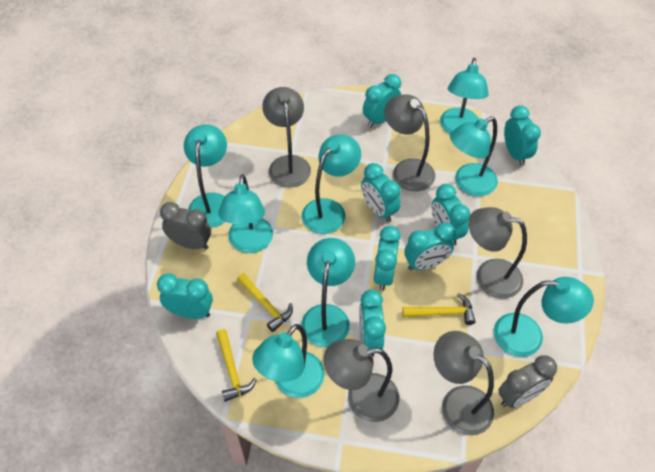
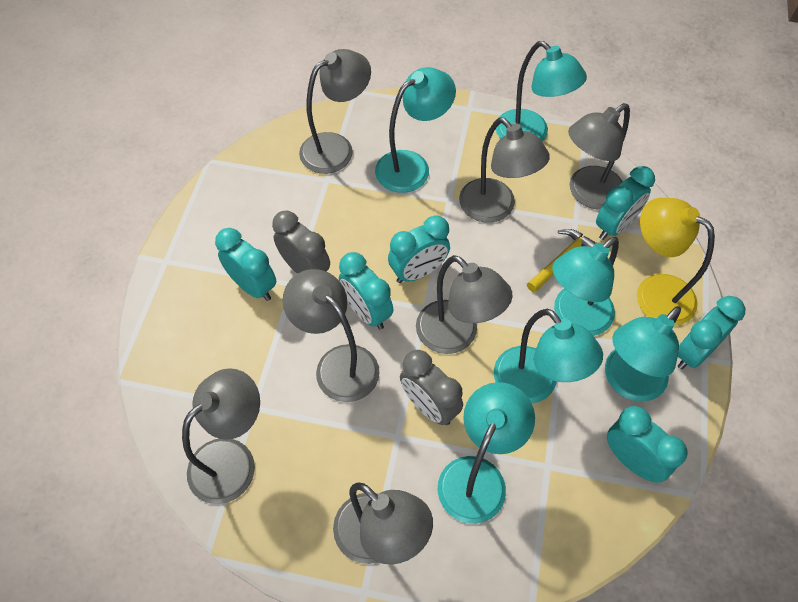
grey lamp: 5 -> 7
turquoise clock: 8 -> 6
turquoise lamp: 8 -> 6
yellow hammer: 3 -> 1
yellow lamp: 0 -> 1

